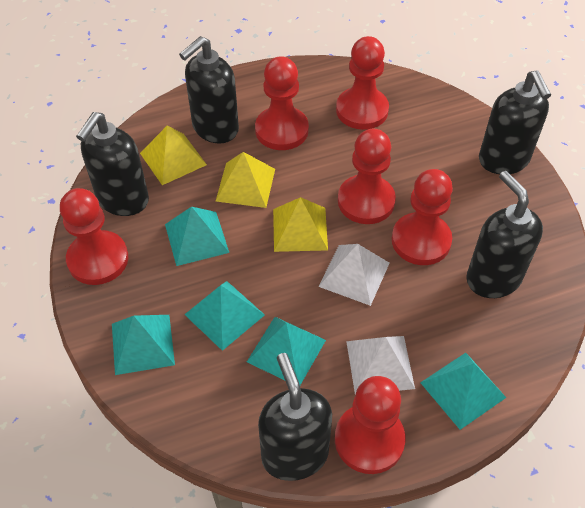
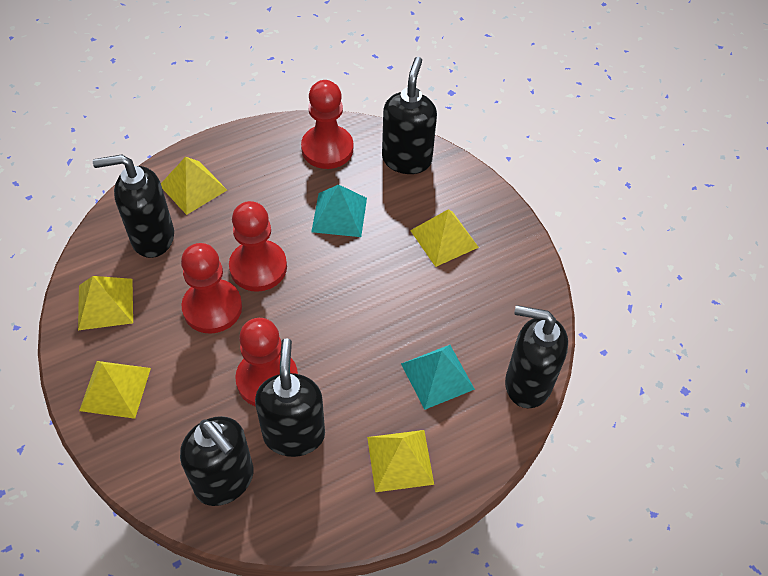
red pawn: 6 -> 4
turquoise pyramid: 5 -> 2
white pyramid: 2 -> 0
yellow pyramid: 3 -> 5

